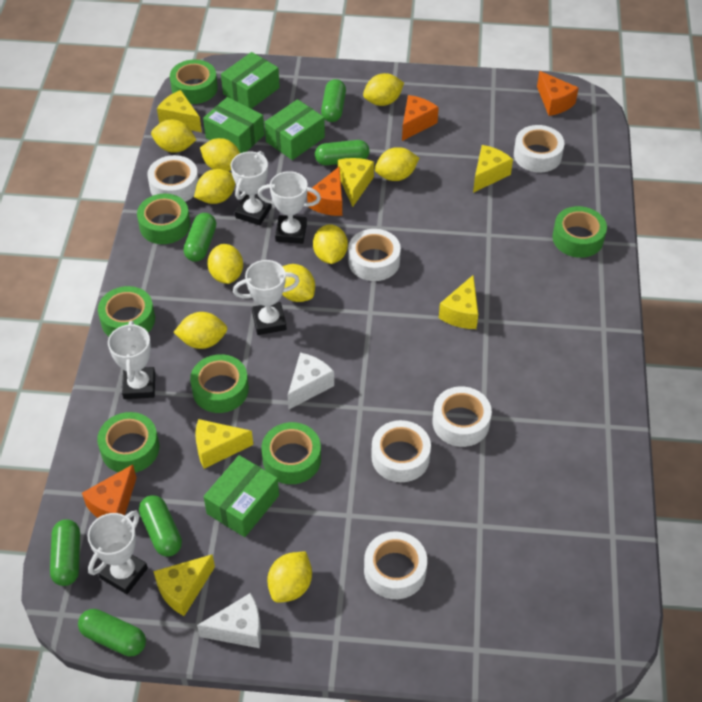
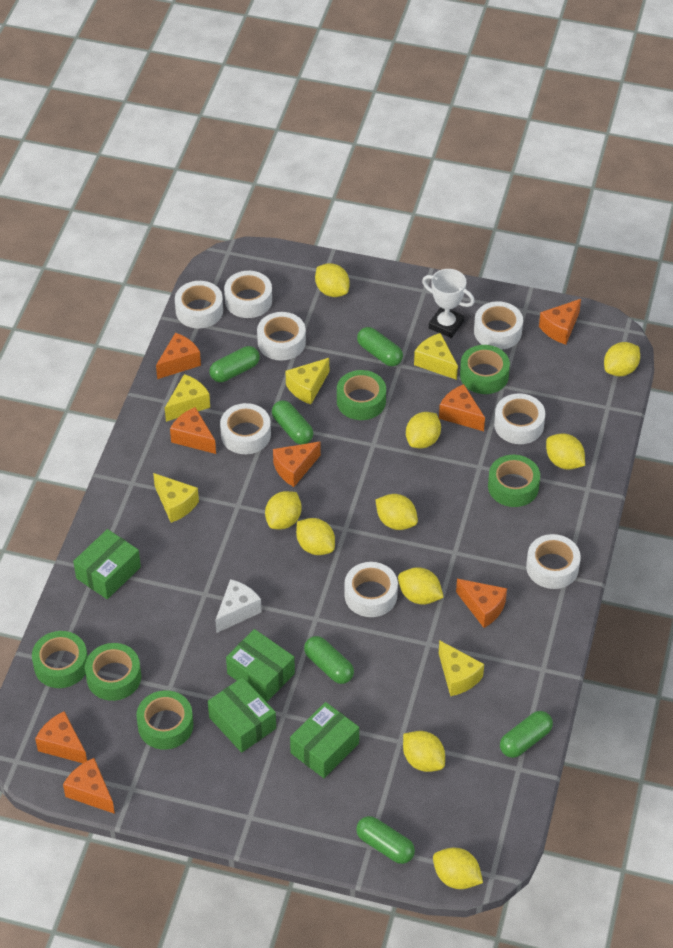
green tape: 7 -> 6
orange cheese: 4 -> 8
white cheese: 2 -> 1
white tape: 6 -> 8
white trophy: 5 -> 1
yellow cheese: 6 -> 5

